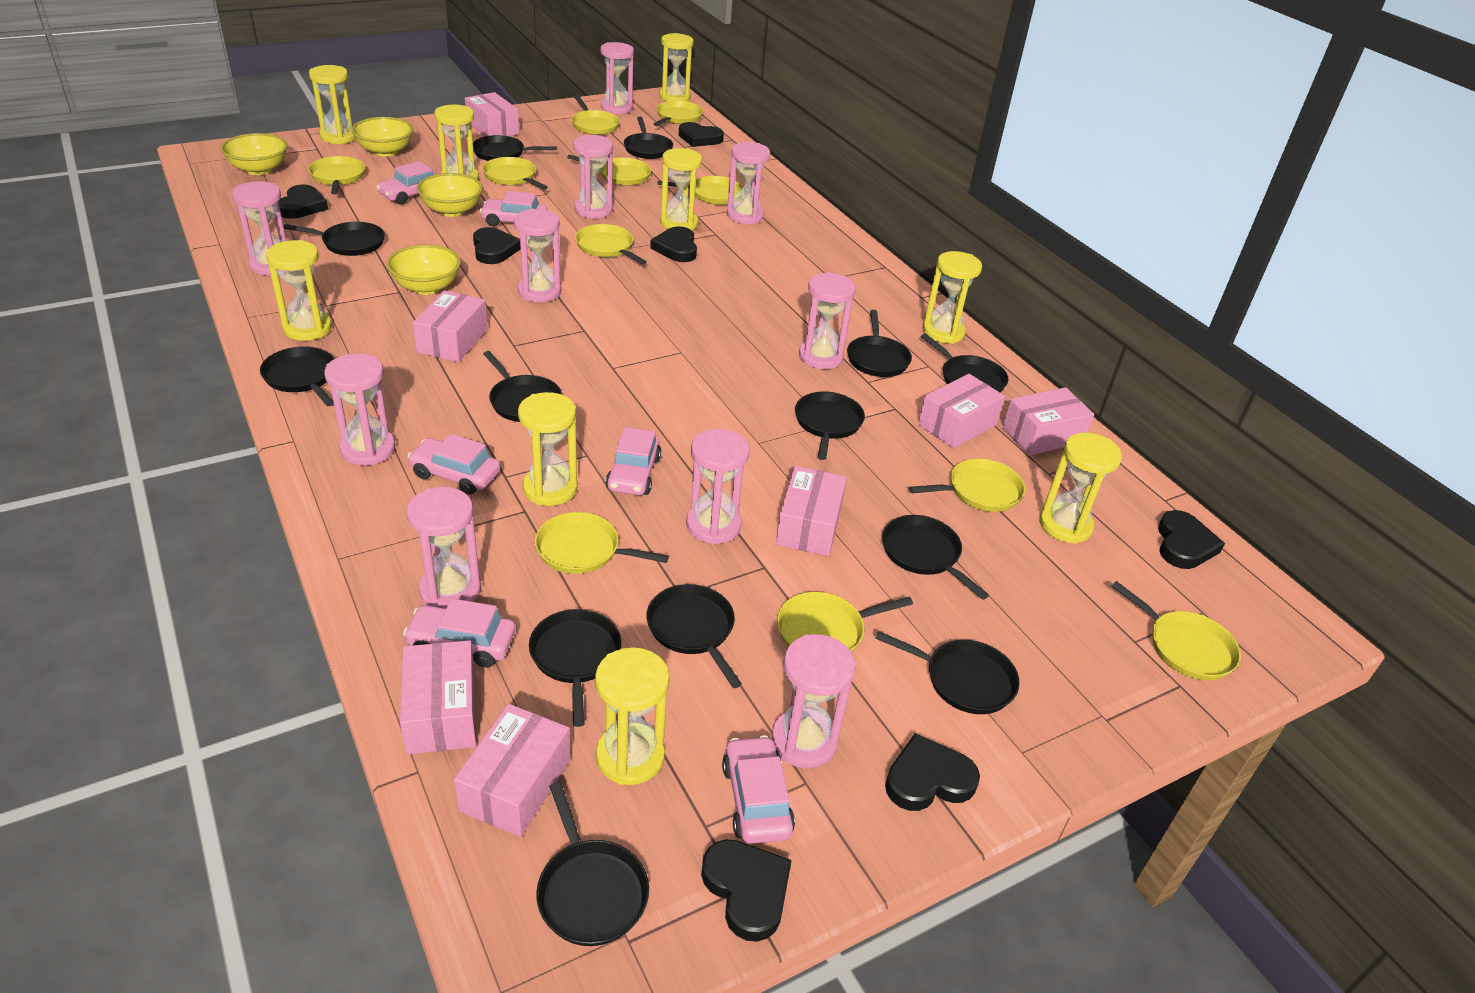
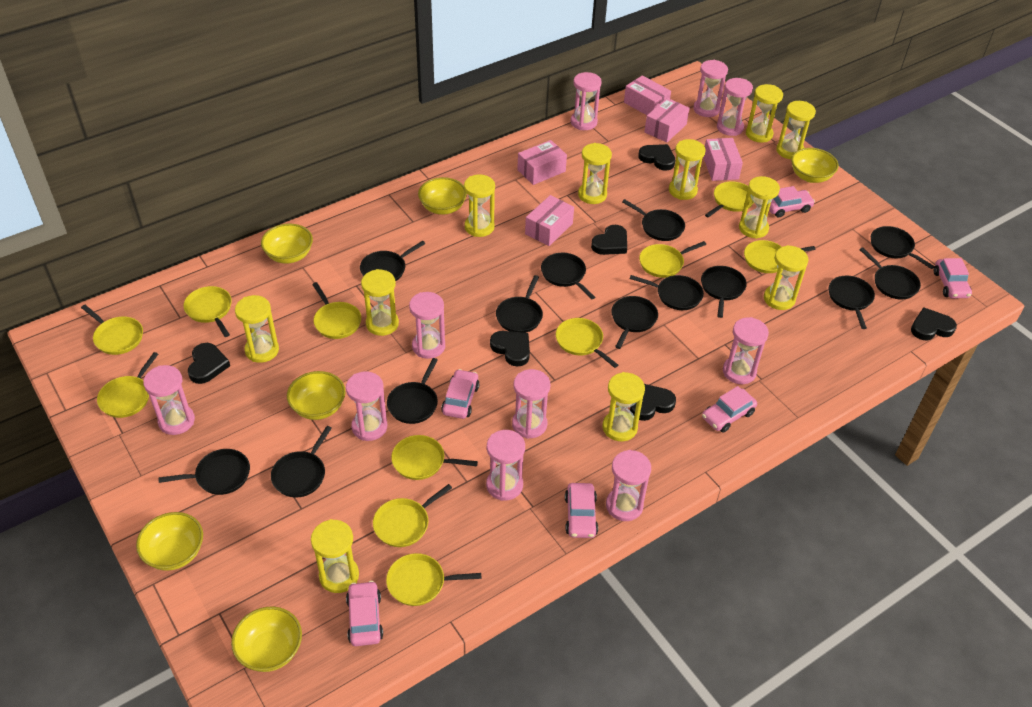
black heart: 7 -> 6
pink box: 7 -> 5
yellow bowl: 4 -> 6
yellow hourglass: 9 -> 11

